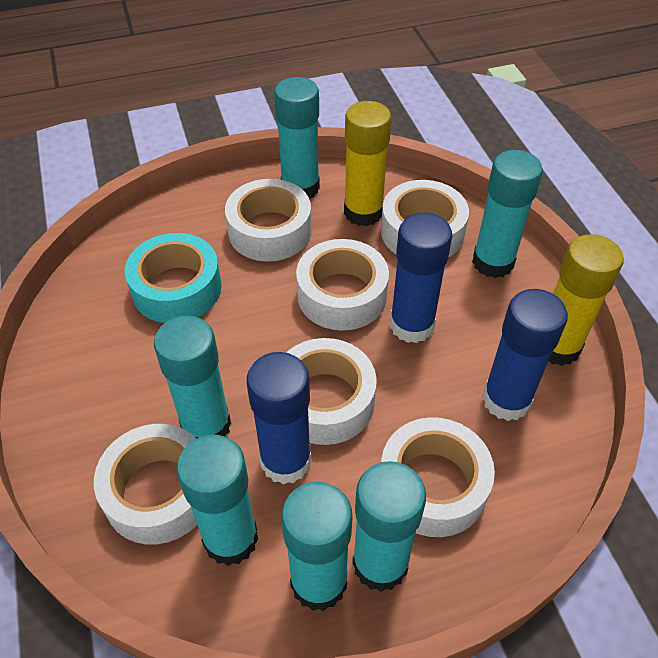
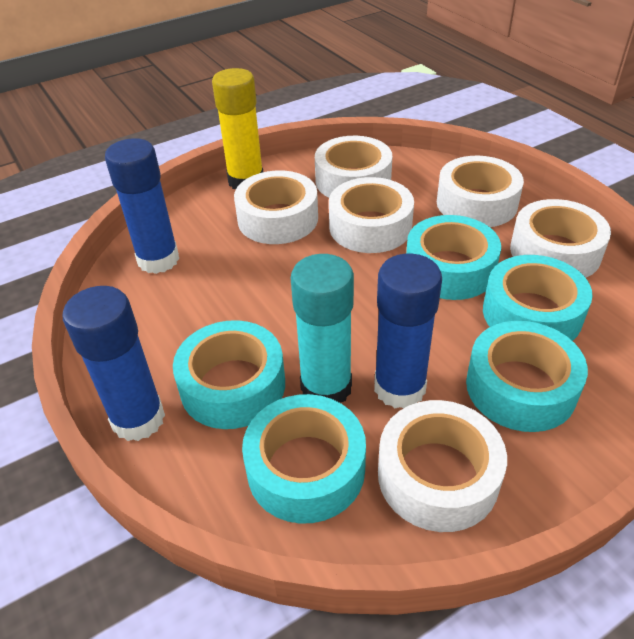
turquoise glue stick: 6 -> 1
turquoise tape: 1 -> 5
yellow glue stick: 2 -> 1

